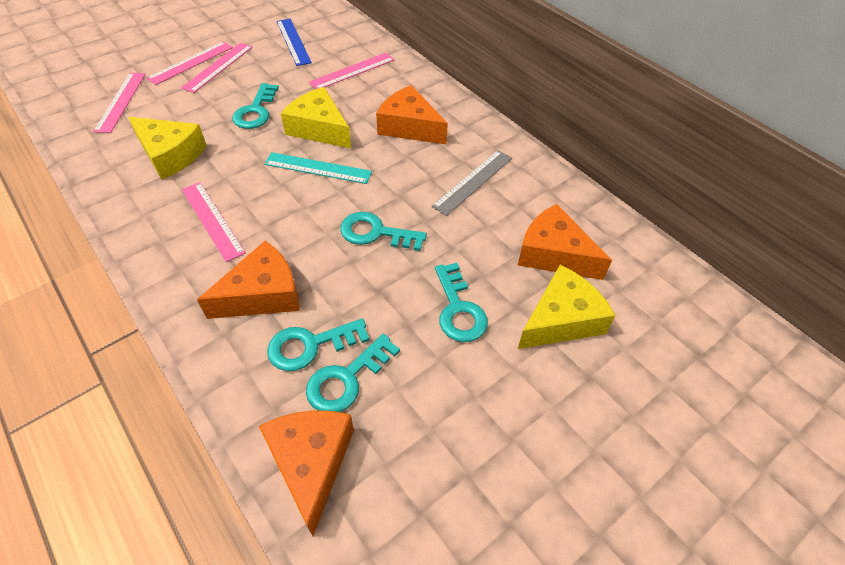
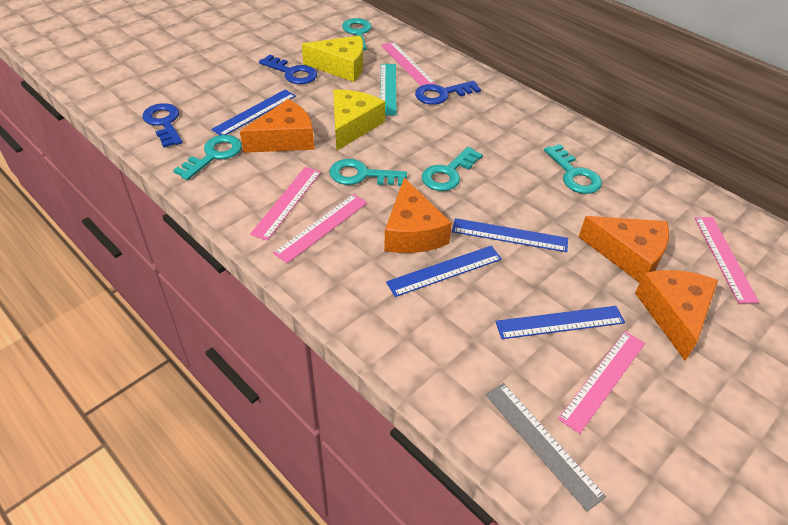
blue key: 0 -> 3
blue ruler: 1 -> 4
yellow cheese: 3 -> 2

